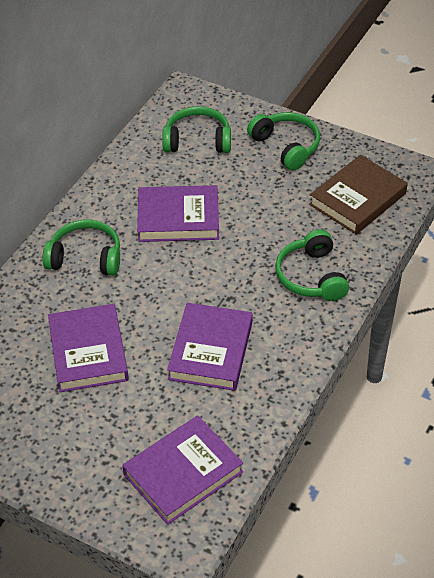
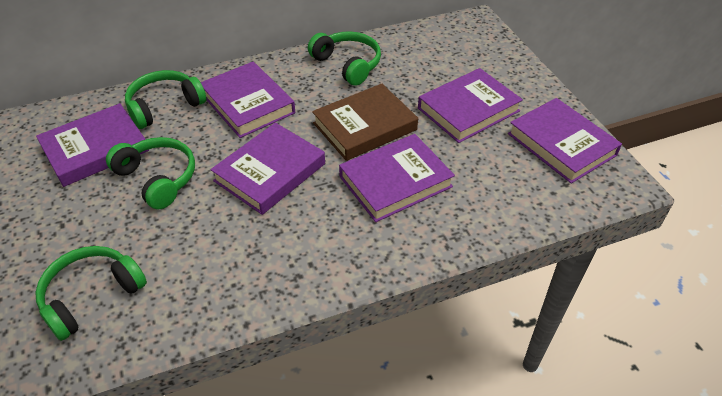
purple book: 4 -> 6

